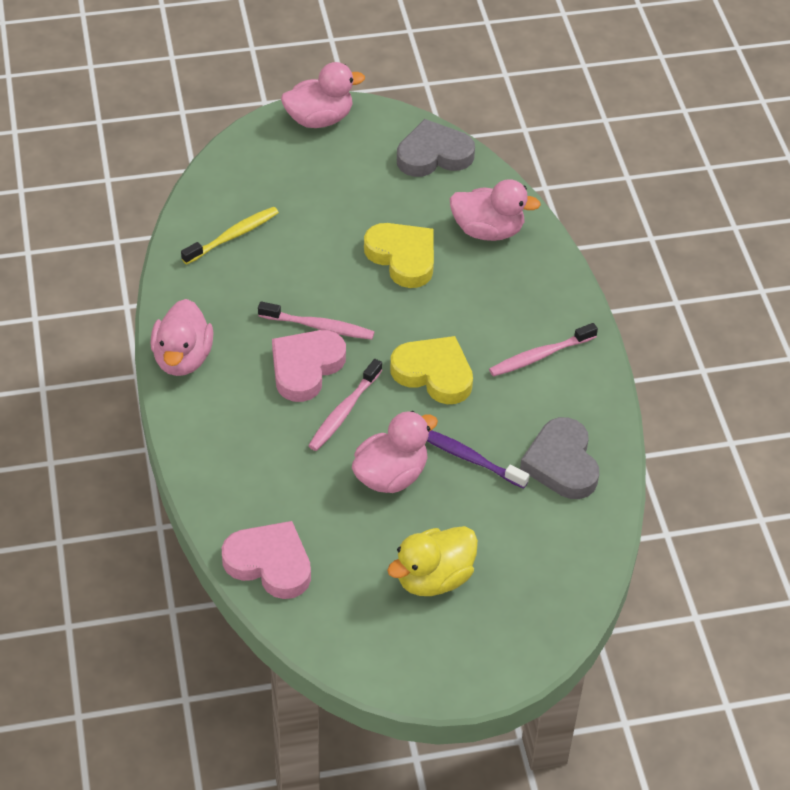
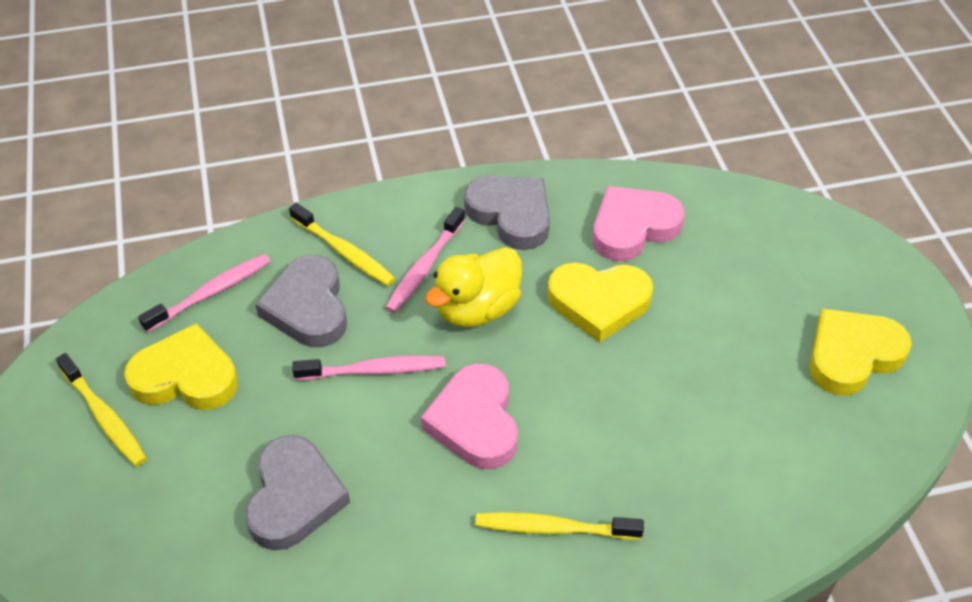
grey heart: 2 -> 3
pink duck: 4 -> 0
purple toothbrush: 1 -> 0
yellow heart: 2 -> 3
yellow toothbrush: 1 -> 3

